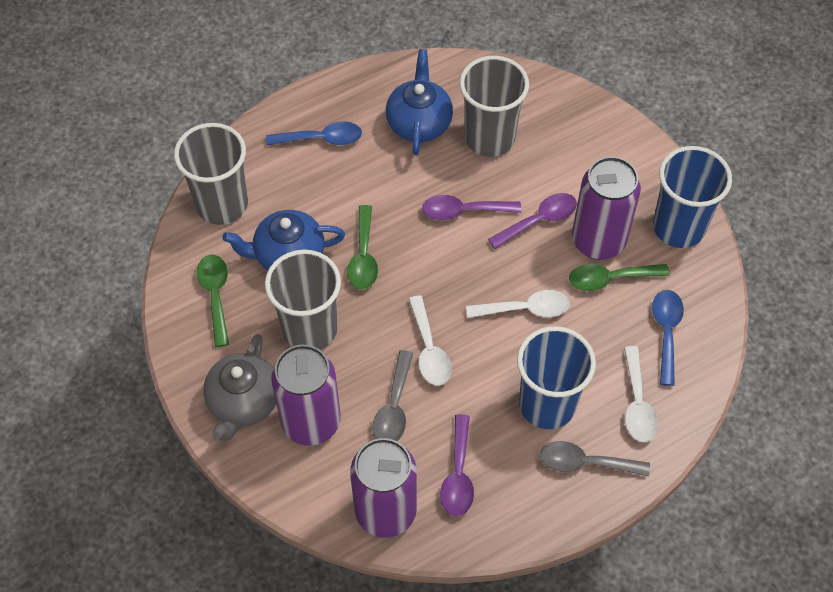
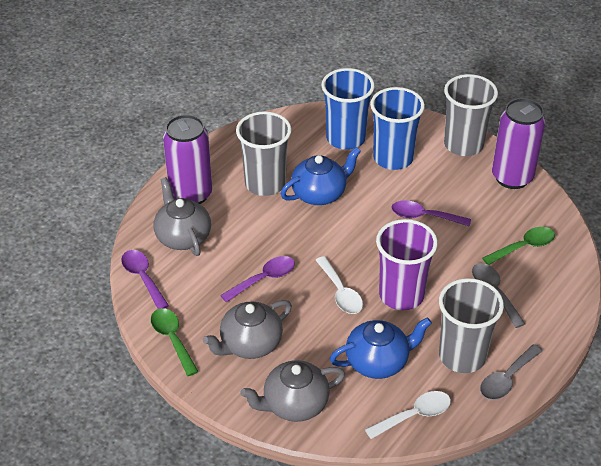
blue spoon: 2 -> 0
green spoon: 3 -> 2
grey teapot: 1 -> 3
purple can: 3 -> 2
purple cup: 0 -> 1
white spoon: 3 -> 2

